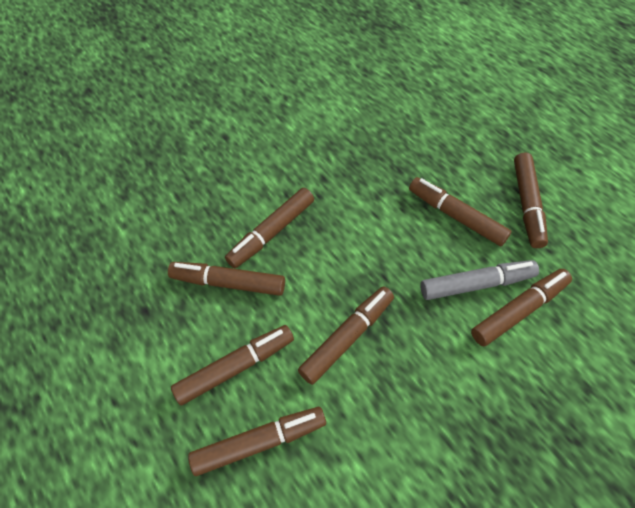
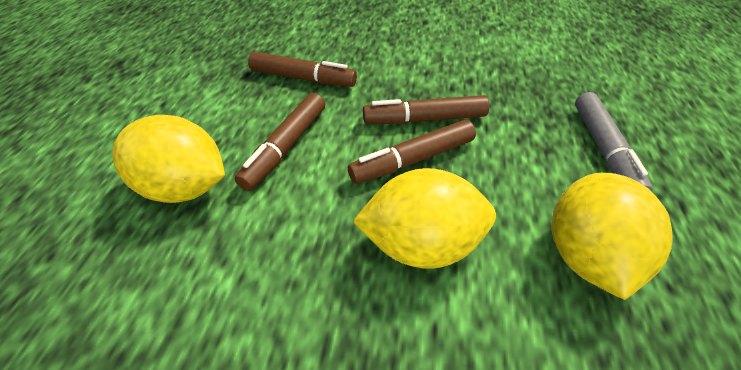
brown marker: 8 -> 4
yellow lemon: 0 -> 3

